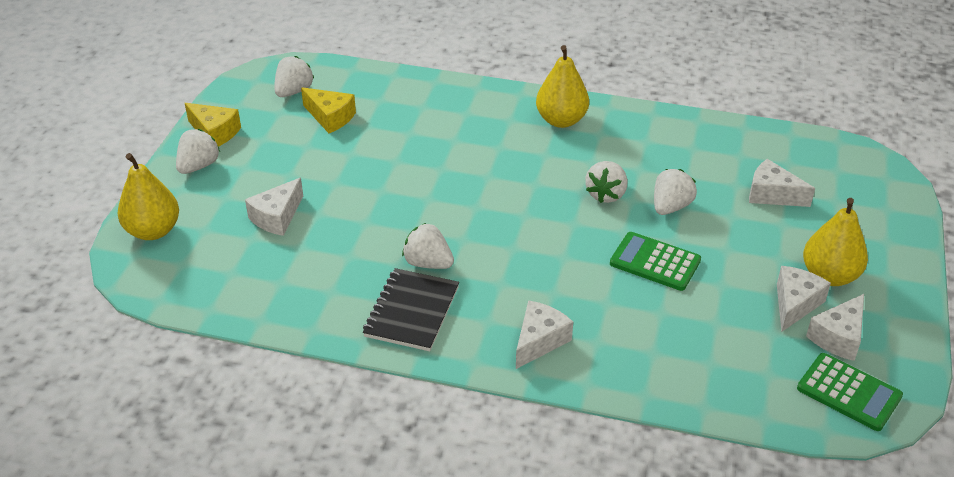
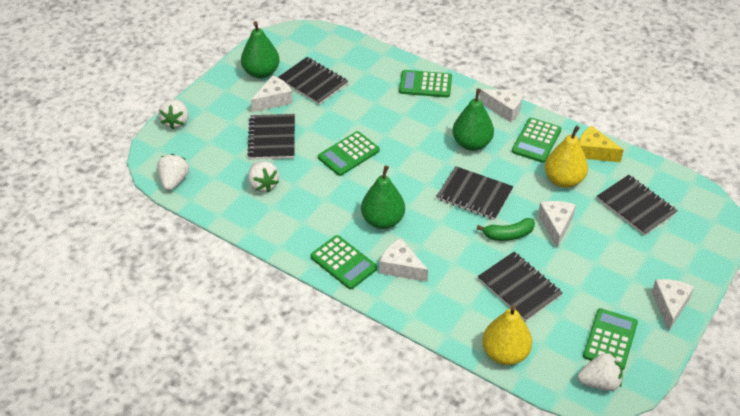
black notebook: 1 -> 5
green banana: 0 -> 1
green calculator: 2 -> 5
green pear: 0 -> 3
white strawberry: 5 -> 4
yellow cheese: 2 -> 1
yellow pear: 3 -> 2

